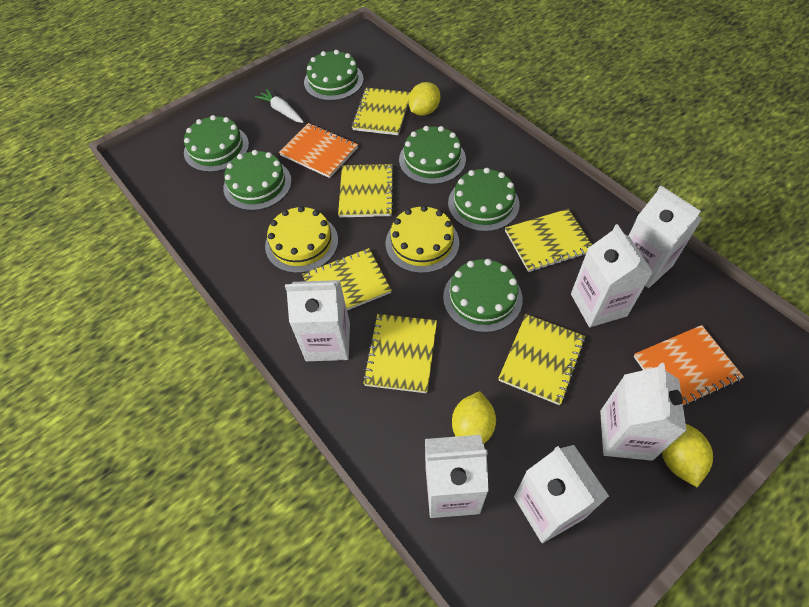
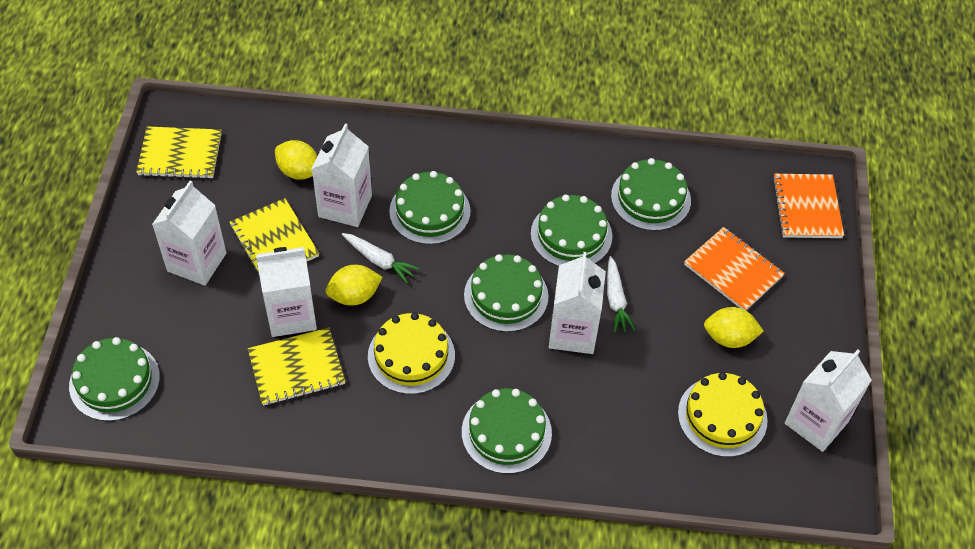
white carrot: 1 -> 2
white carton: 6 -> 5
yellow notebook: 6 -> 3

